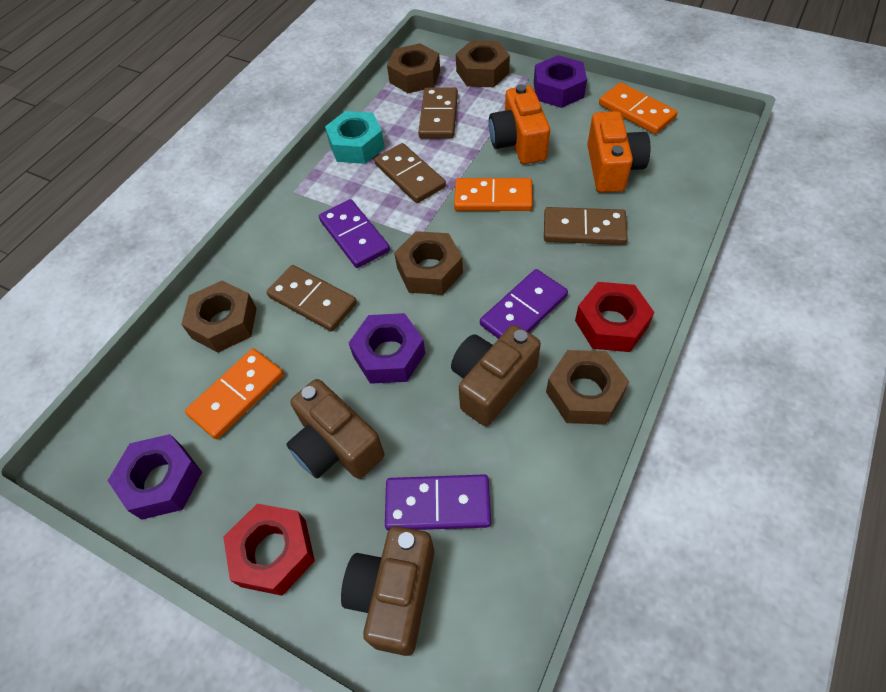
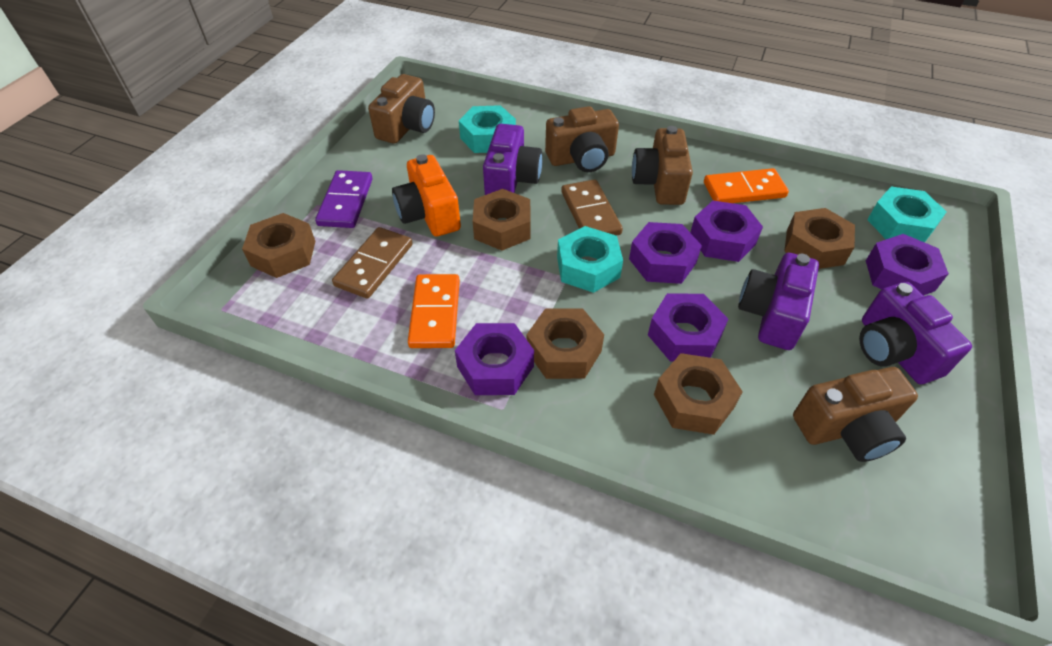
brown camera: 3 -> 4
brown domino: 4 -> 2
orange camera: 2 -> 1
orange domino: 3 -> 2
purple camera: 0 -> 3
purple domino: 3 -> 1
purple nut: 3 -> 5
red nut: 2 -> 0
turquoise nut: 1 -> 3

